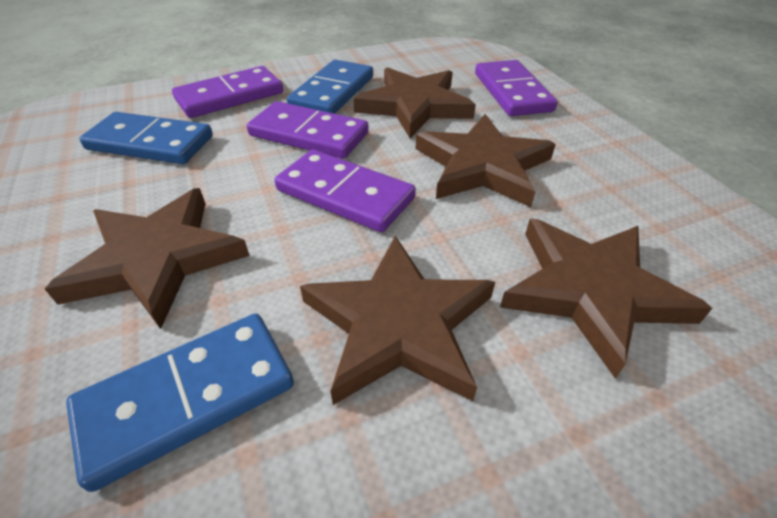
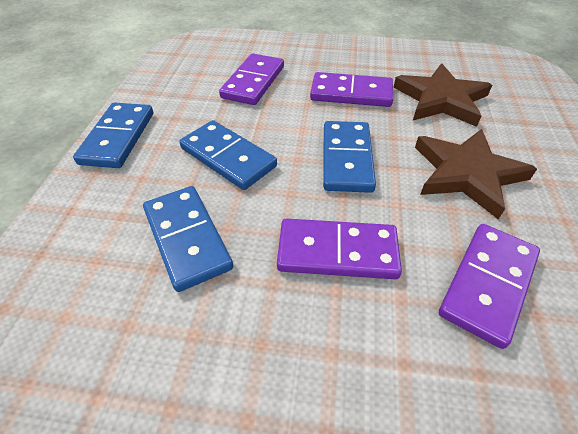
blue domino: 3 -> 4
brown star: 5 -> 2

